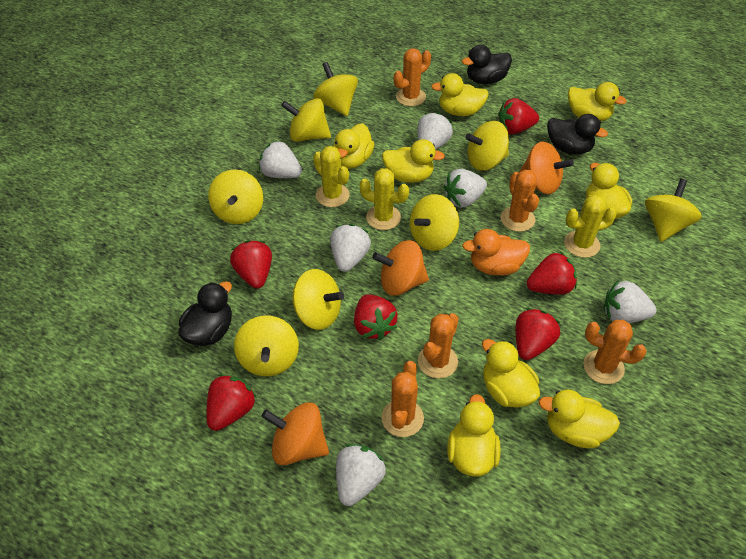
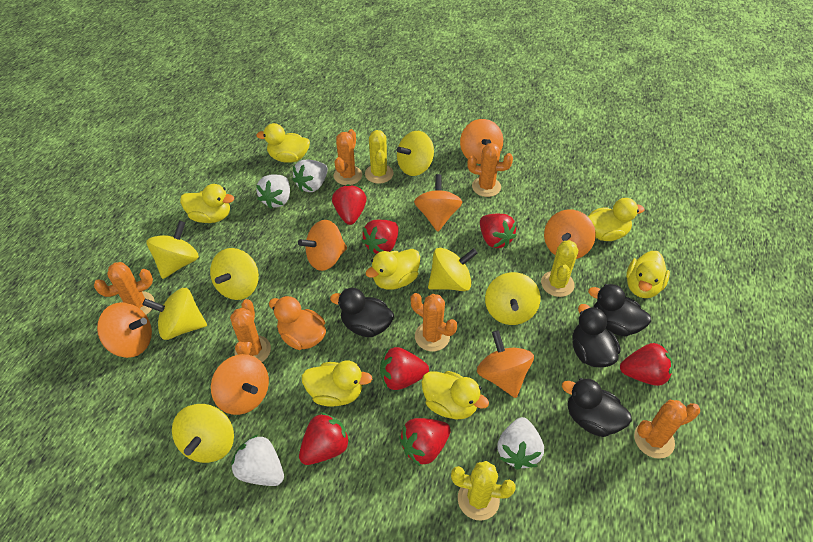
black duck: 3 -> 4
orange cactus: 5 -> 6
orange spinning top: 3 -> 7
red strawberry: 6 -> 7
white strawberry: 6 -> 4
yellow duck: 8 -> 7
yellow spinning top: 8 -> 7

